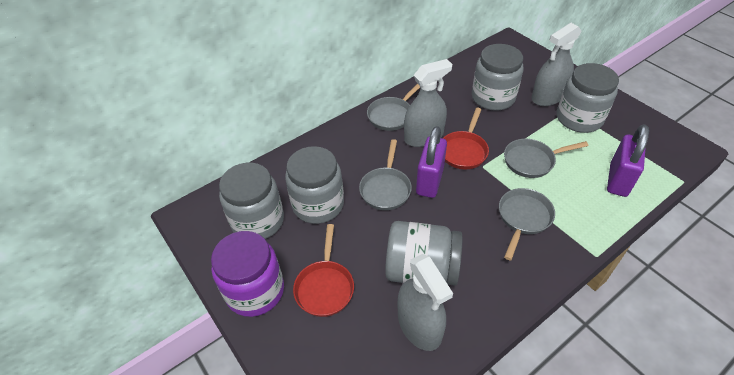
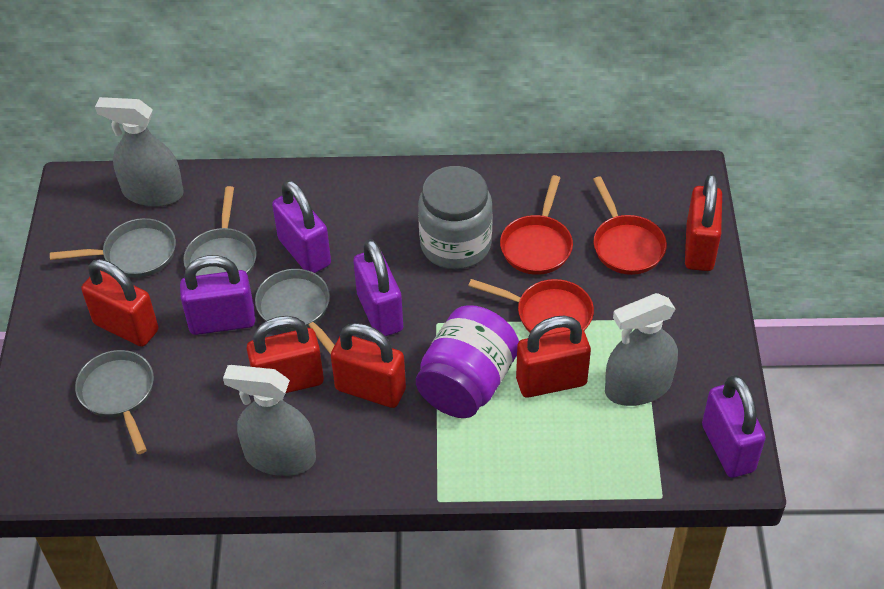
grey jar: 5 -> 1
purple padlock: 2 -> 4
red padlock: 0 -> 5
red pan: 2 -> 3

